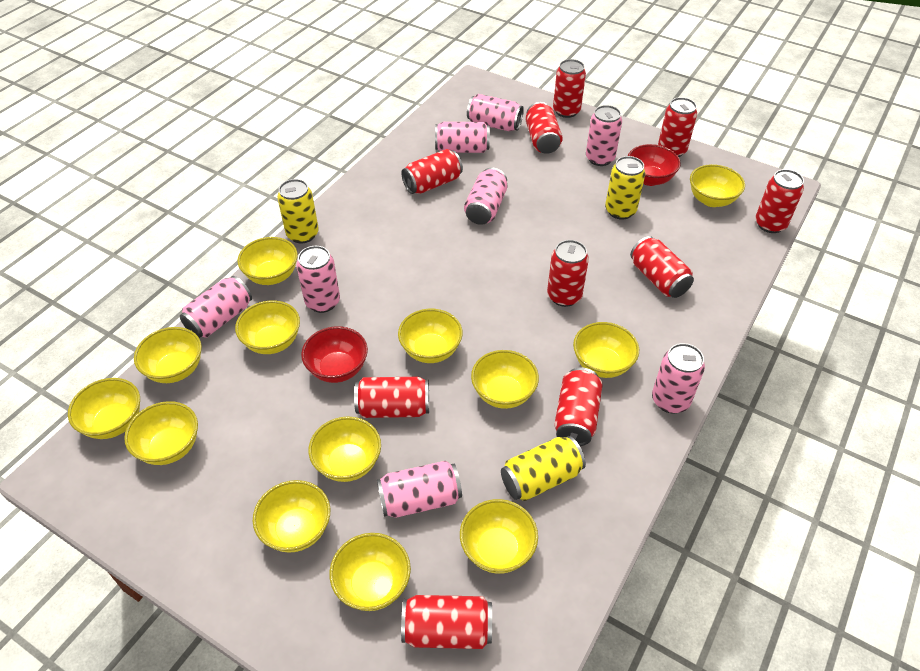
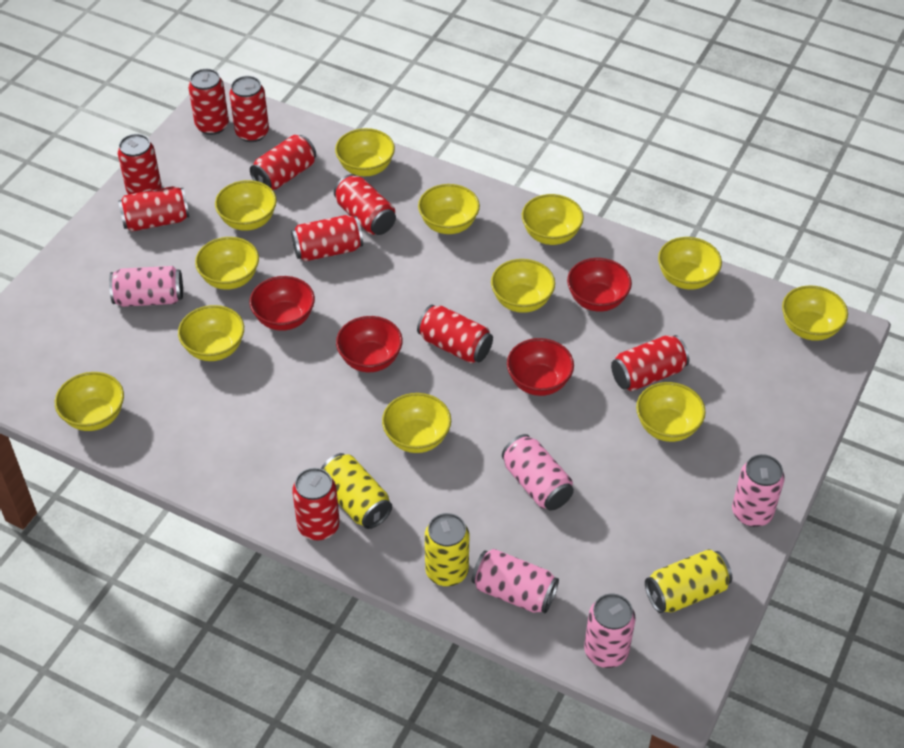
pink can: 8 -> 5
red bowl: 2 -> 4
yellow bowl: 13 -> 12

